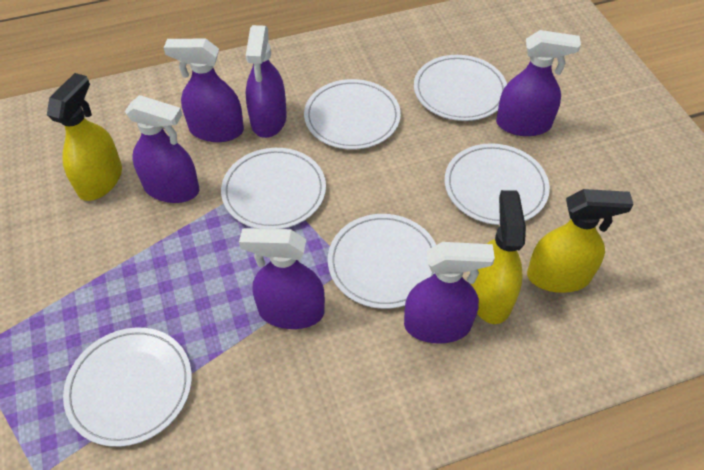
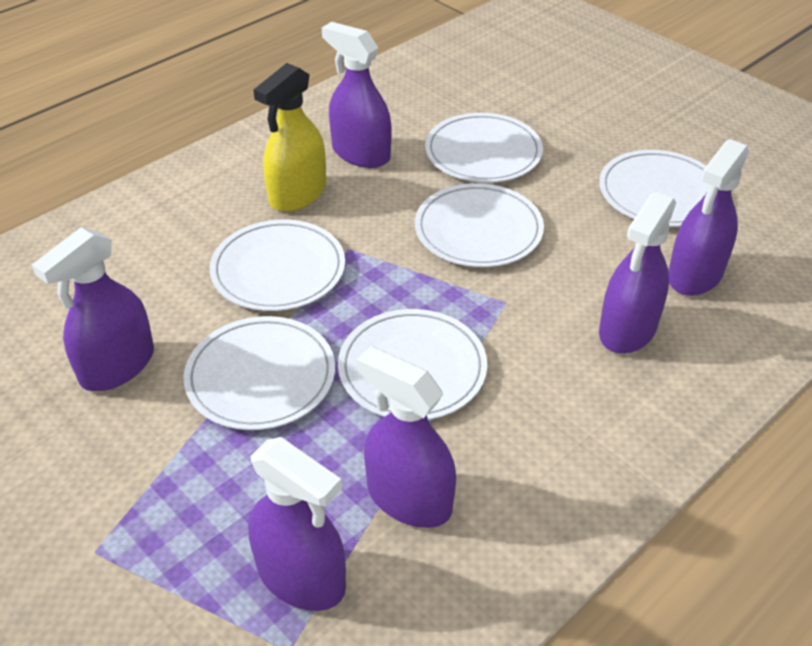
yellow spray bottle: 3 -> 1

